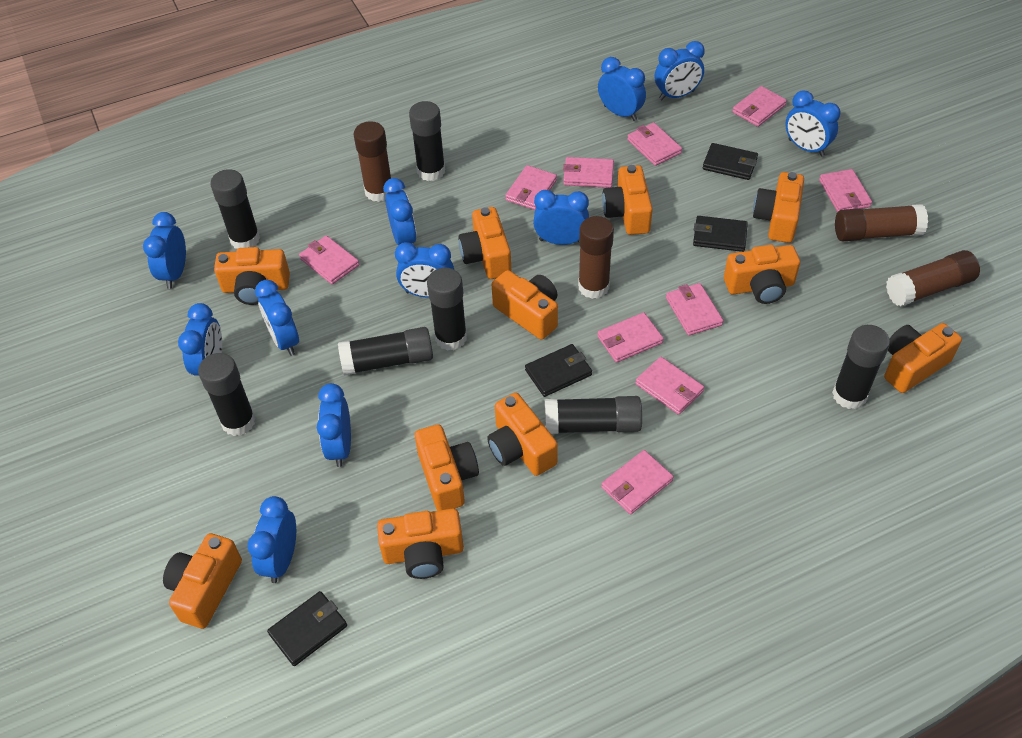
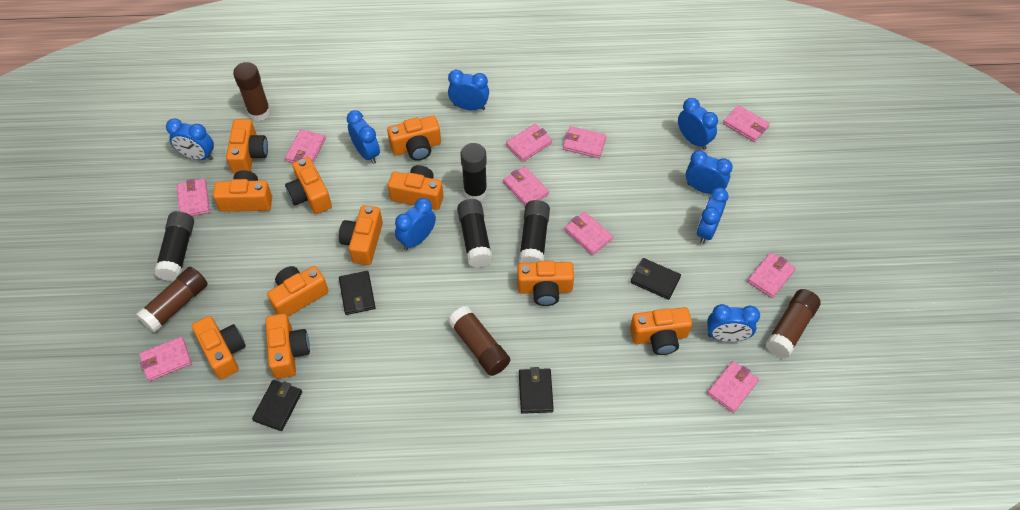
black glue stick: 7 -> 4
blue clock: 11 -> 8

